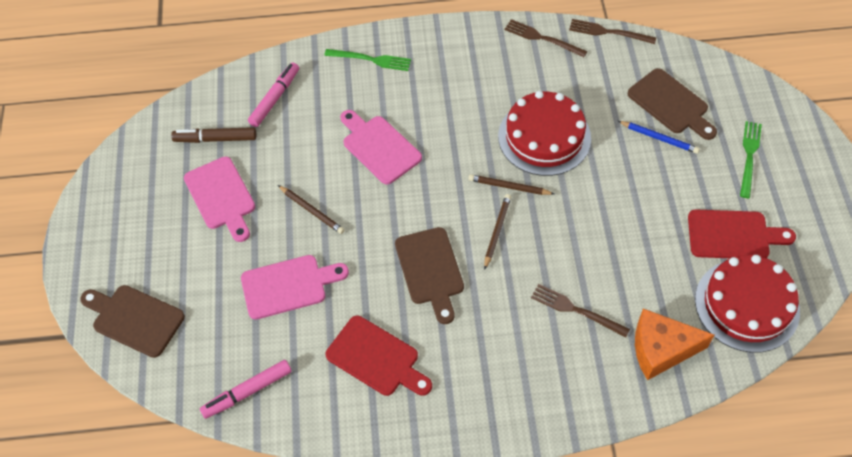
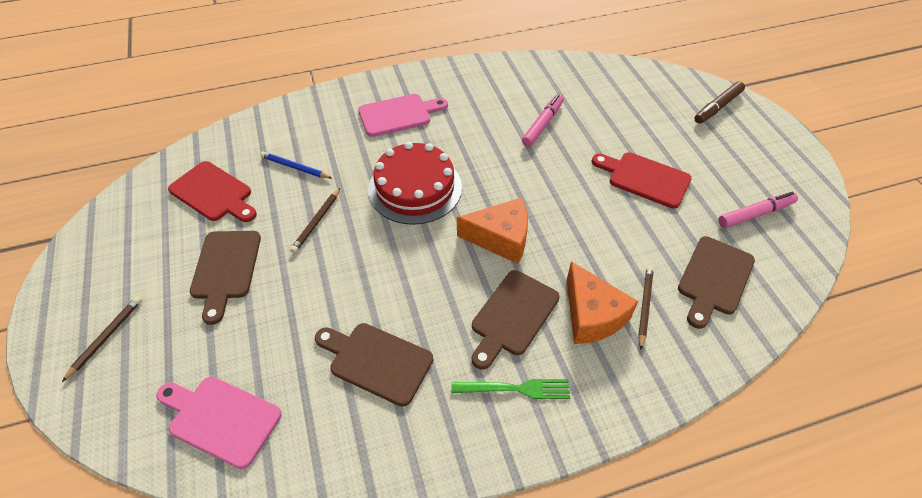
brown cutting board: 3 -> 4
brown fork: 3 -> 0
green fork: 2 -> 1
orange cheese: 1 -> 2
pink cutting board: 3 -> 2
red cake: 2 -> 1

